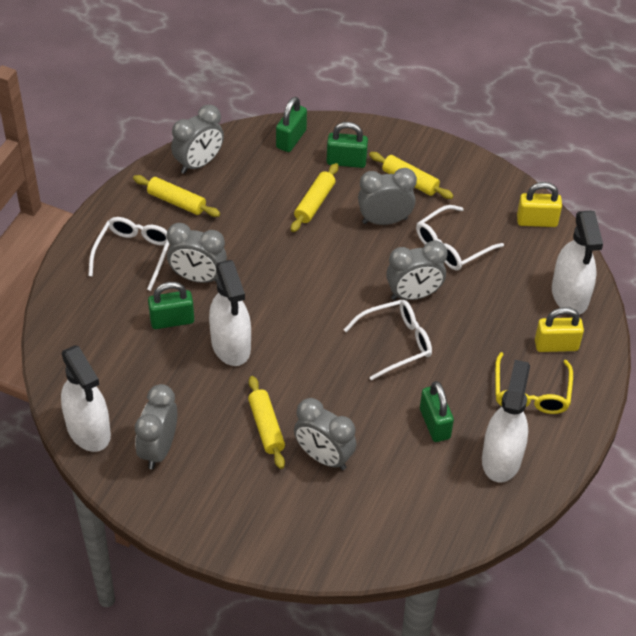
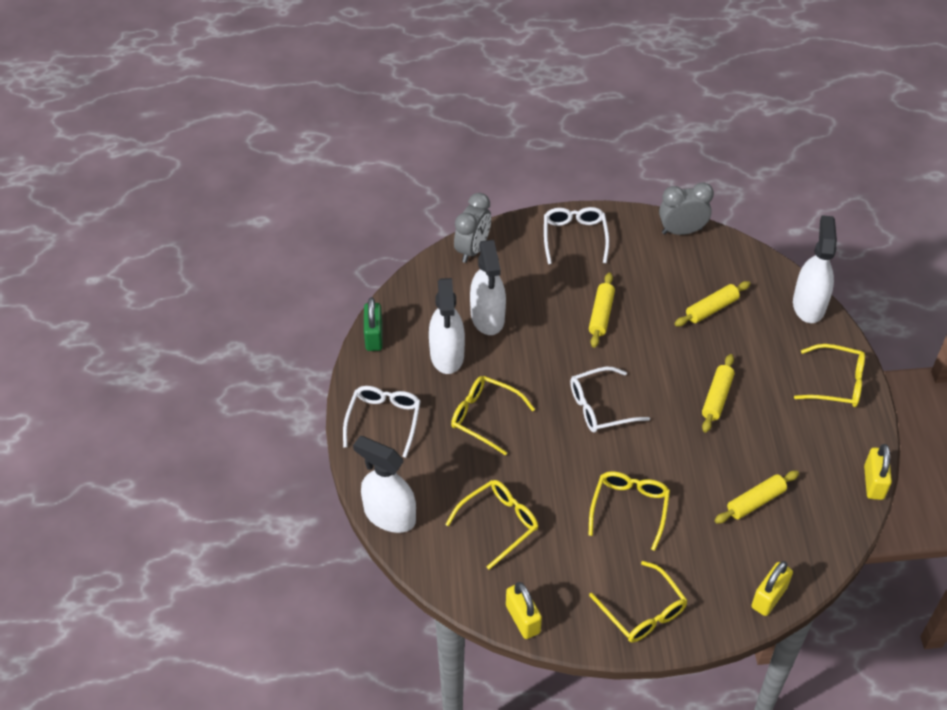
green padlock: 4 -> 1
grey clock: 6 -> 2
yellow glasses: 1 -> 5
yellow padlock: 2 -> 3

